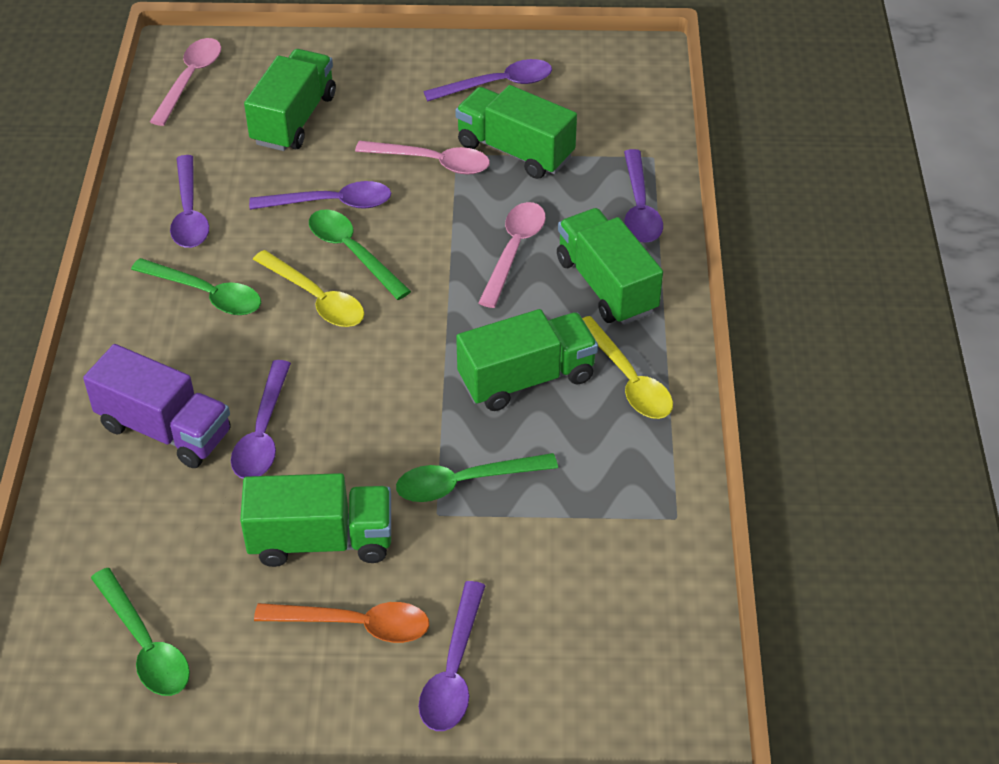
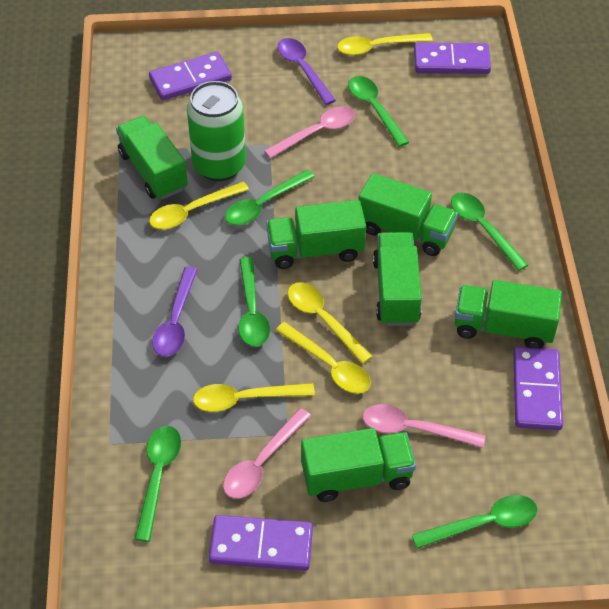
green can: 0 -> 1
green spoon: 4 -> 6
green truck: 5 -> 6
orange spoon: 1 -> 0
purple domino: 0 -> 4
purple spoon: 6 -> 2
purple truck: 1 -> 0
yellow spoon: 2 -> 5

